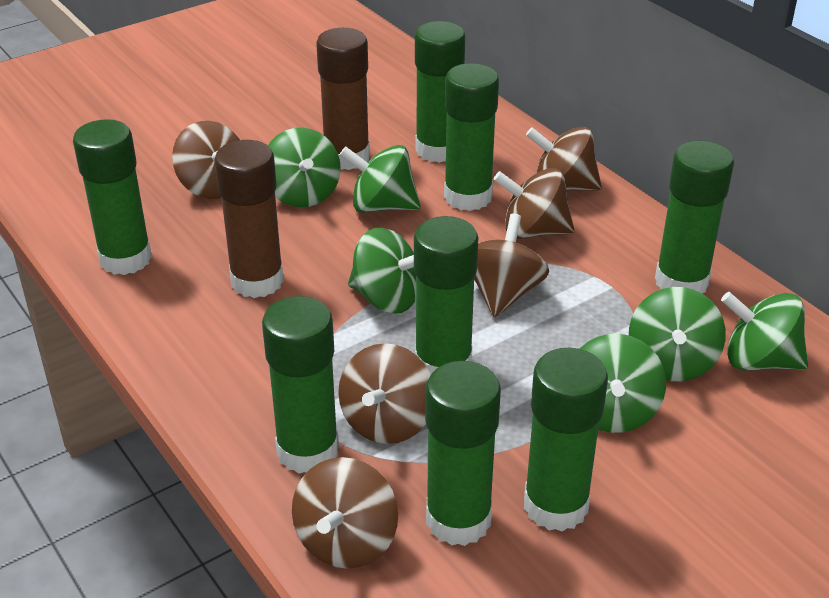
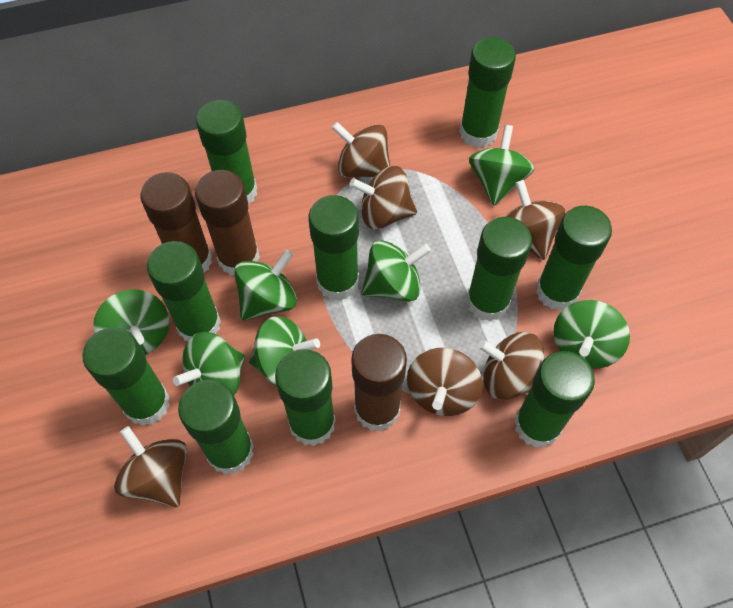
brown glue stick: 2 -> 3
green glue stick: 8 -> 10
green spinning top: 6 -> 7

